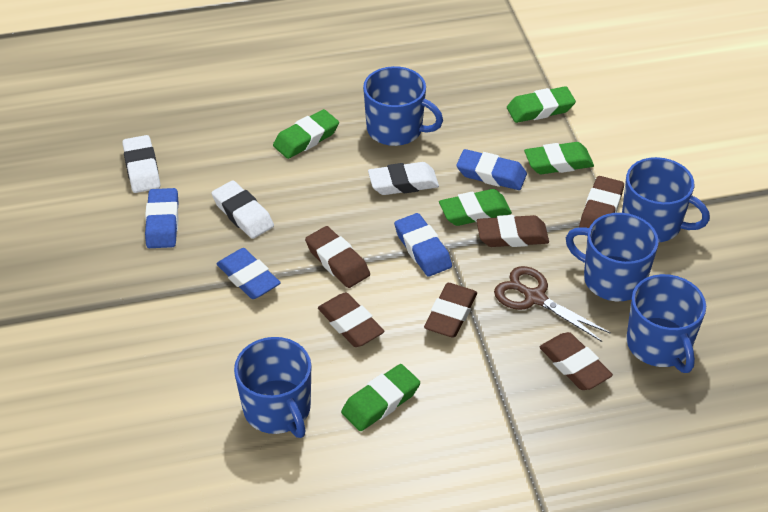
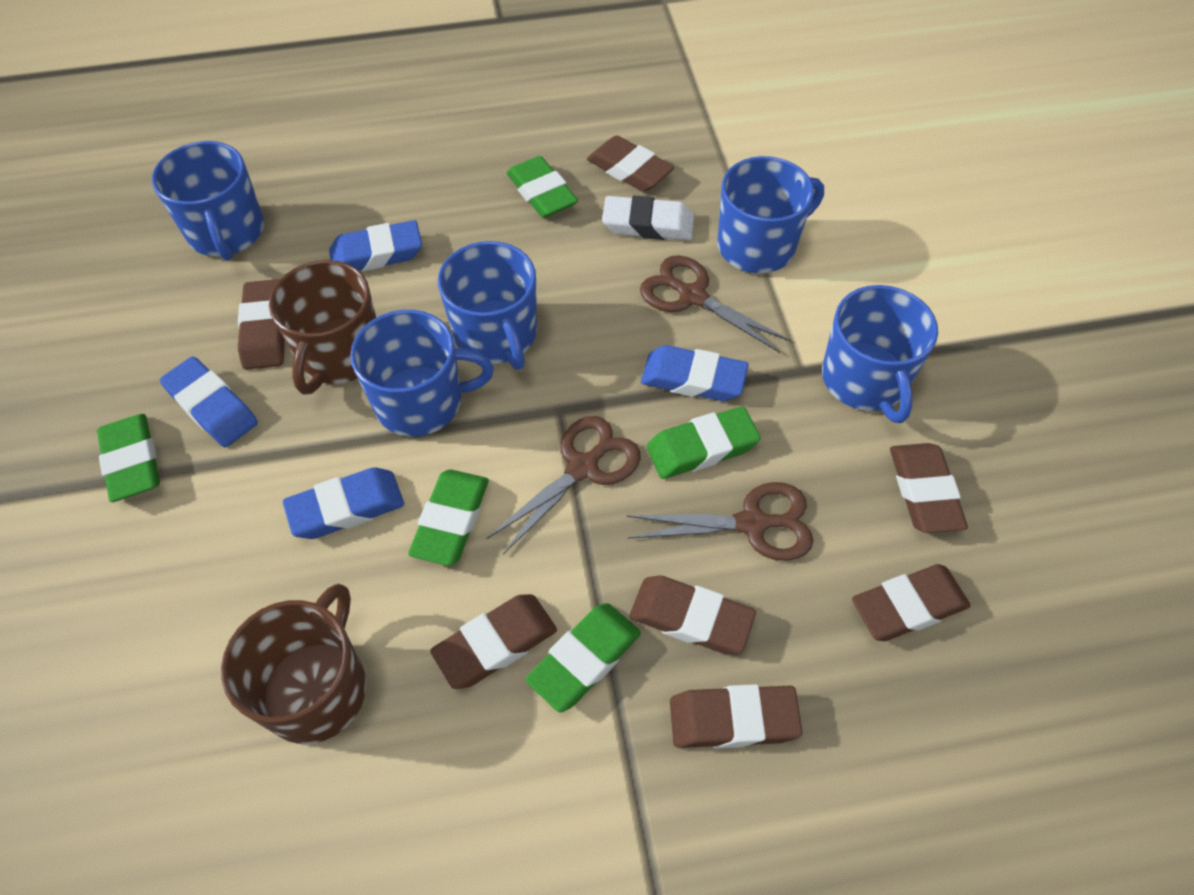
brown eraser: 6 -> 7
brown mug: 0 -> 2
brown scissors: 1 -> 3
white eraser: 3 -> 1

